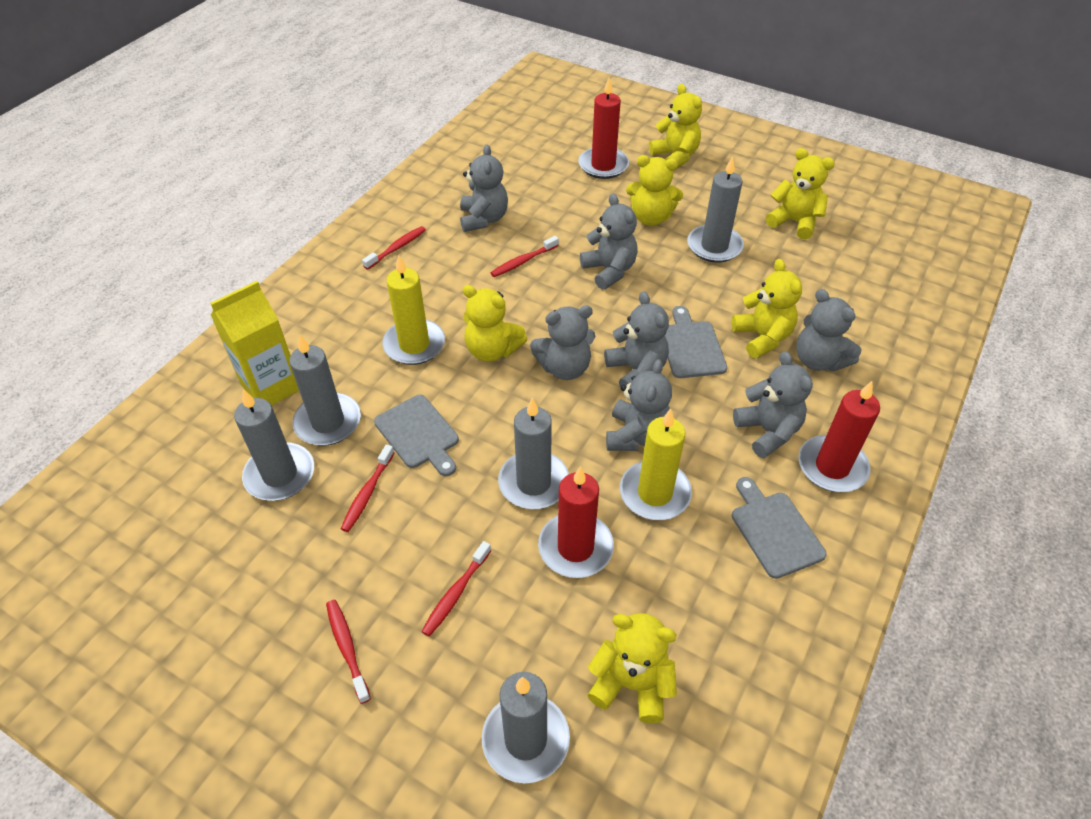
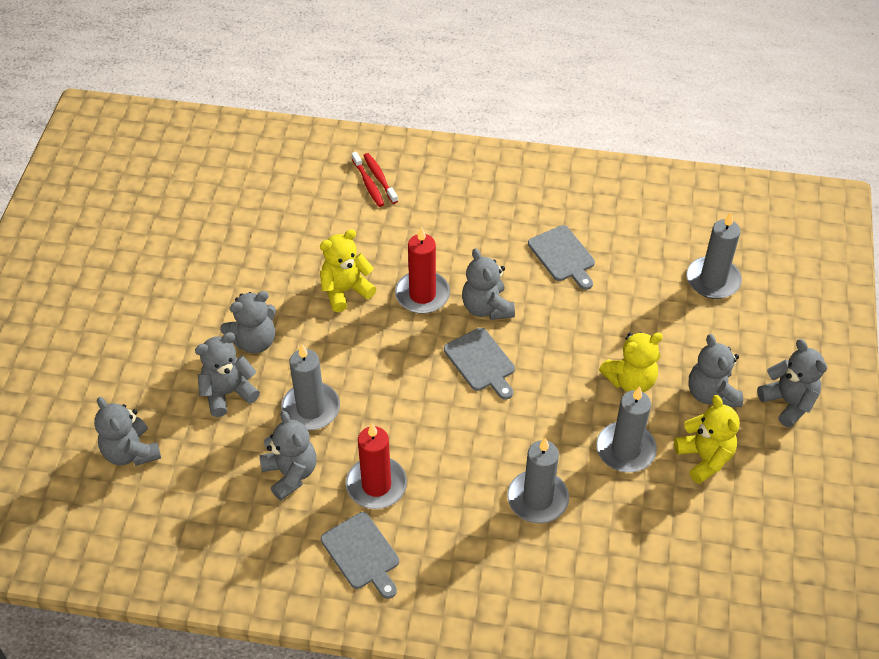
grey candle: 5 -> 4
red candle: 3 -> 2
red toothbrush: 5 -> 2
yellow candle: 2 -> 0
yellow carton: 1 -> 0
yellow teddy bear: 6 -> 3

